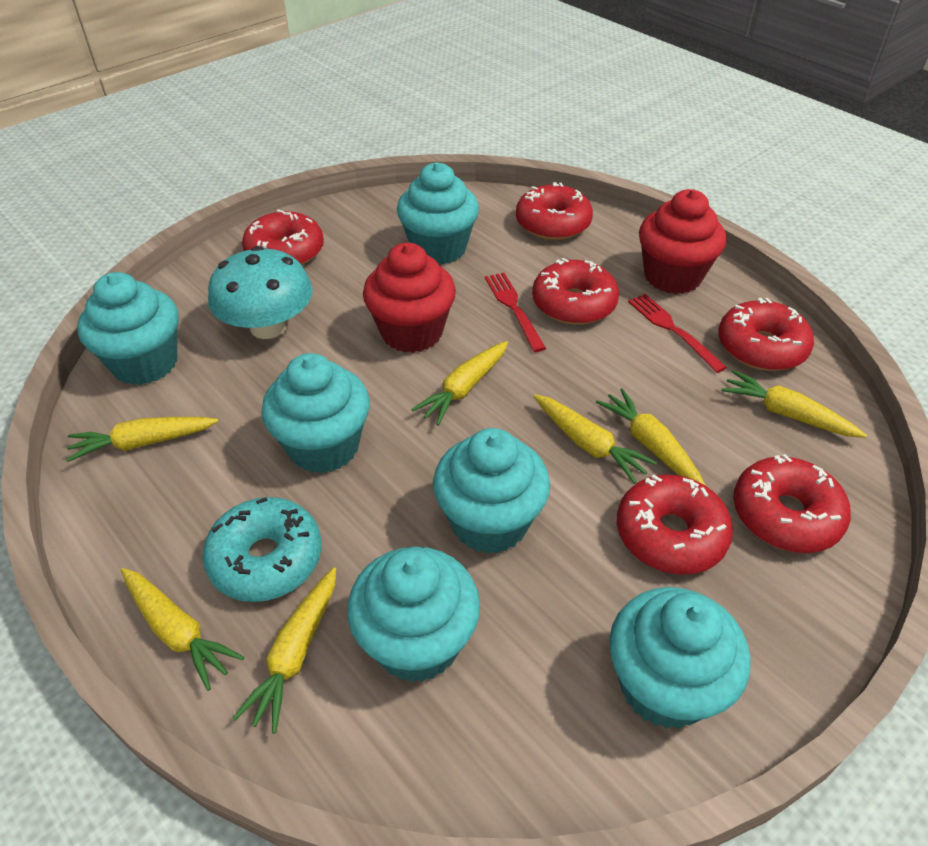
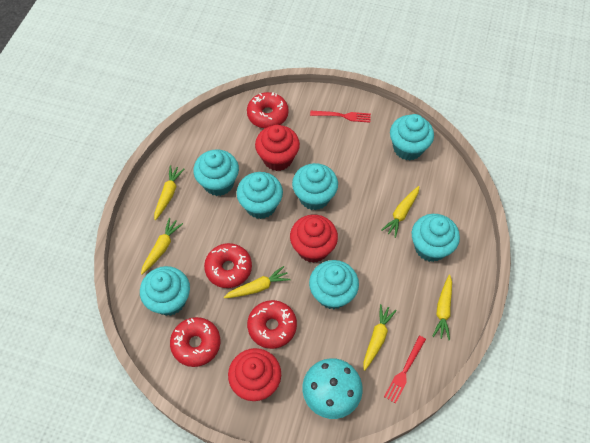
red cupcake: 2 -> 3
red donut: 6 -> 4
turquoise cupcake: 6 -> 7
turquoise donut: 1 -> 0
yellow carrot: 7 -> 6

